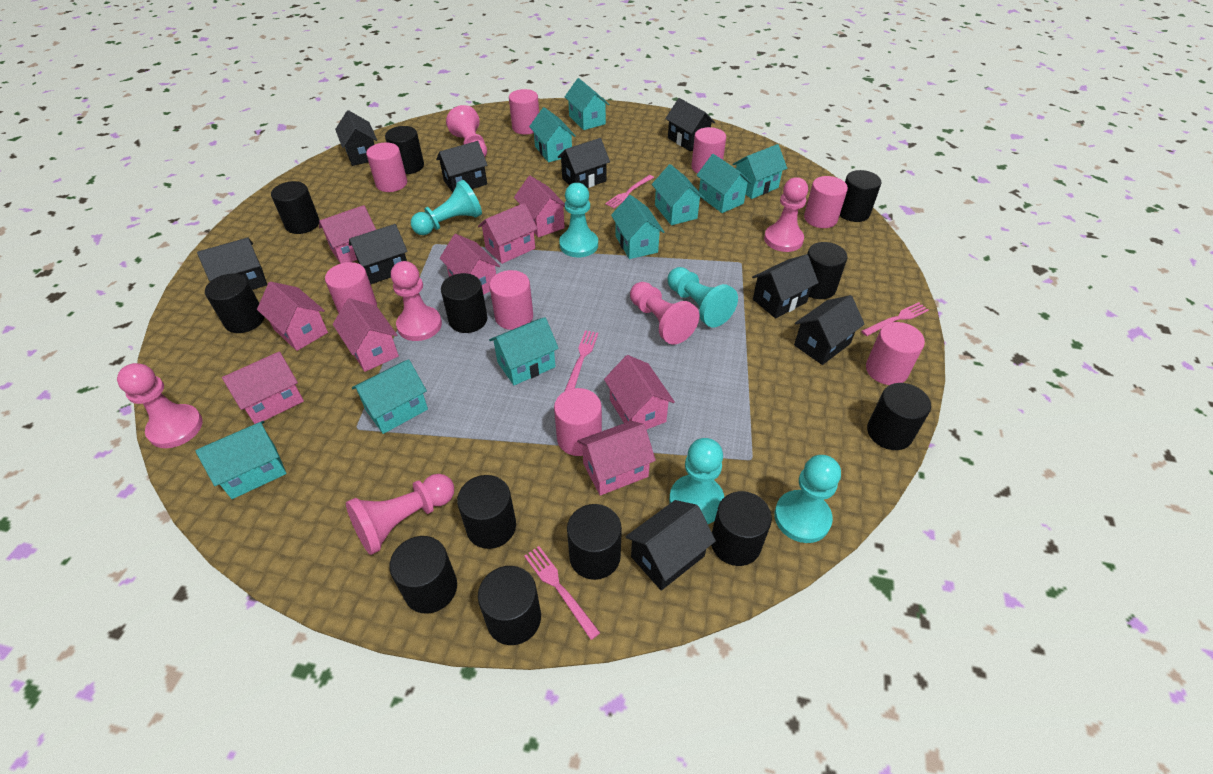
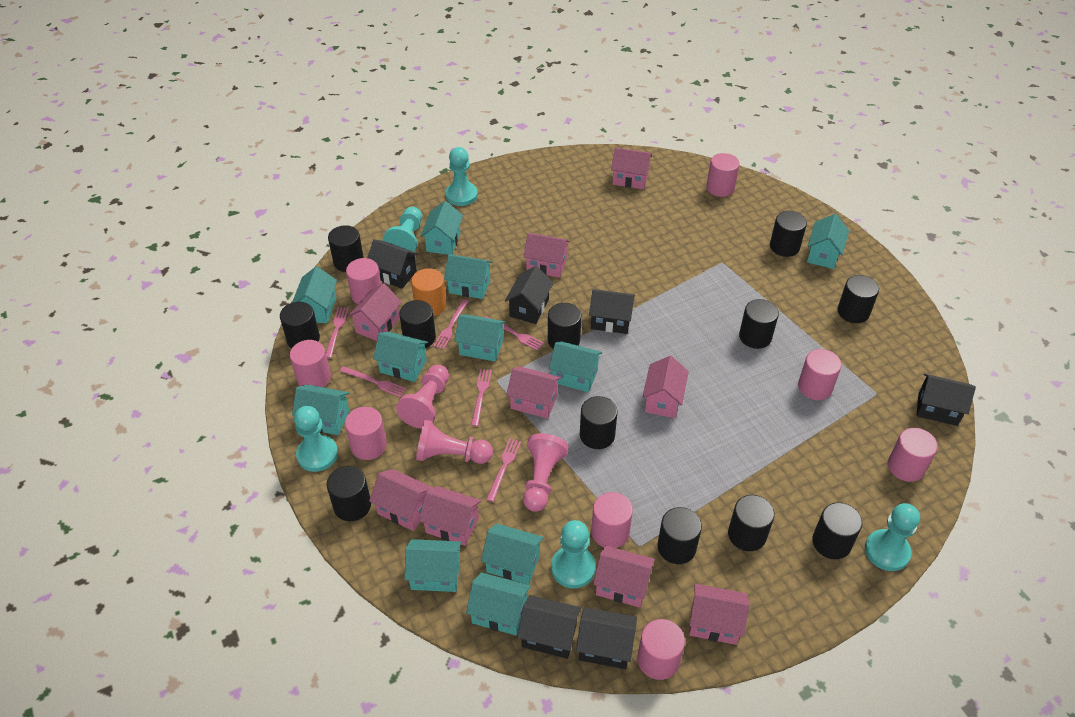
black house: 9 -> 6
orange cylinder: 0 -> 1
pink fork: 4 -> 6
pink pawn: 6 -> 3
turquoise house: 9 -> 11

